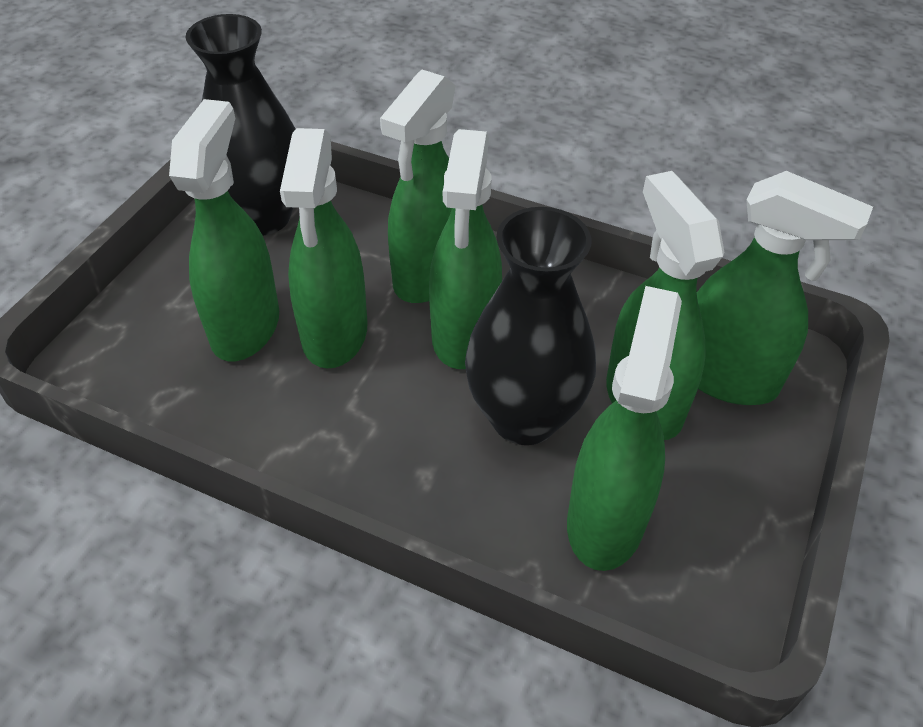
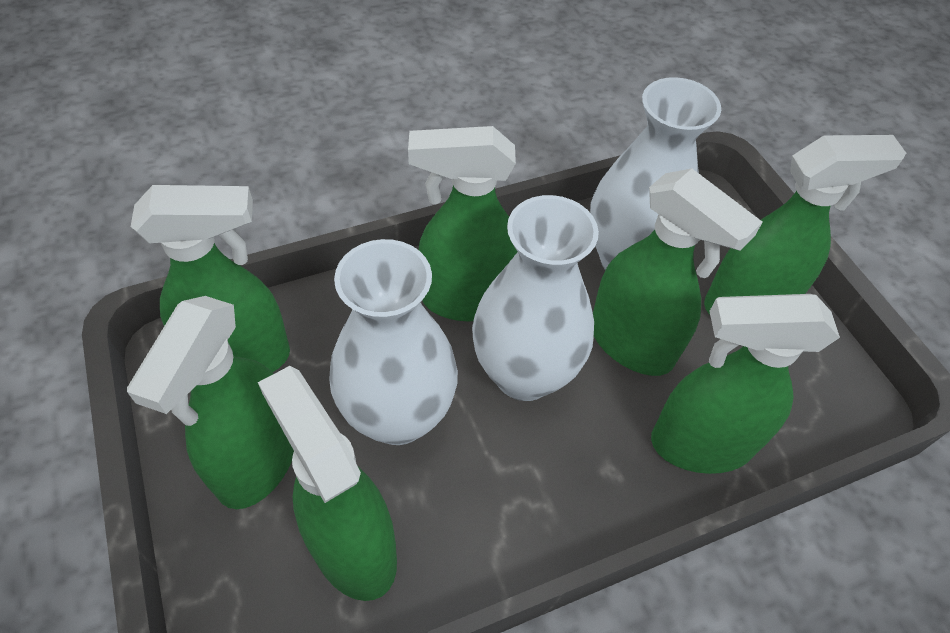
black vase: 2 -> 0
white vase: 0 -> 3

